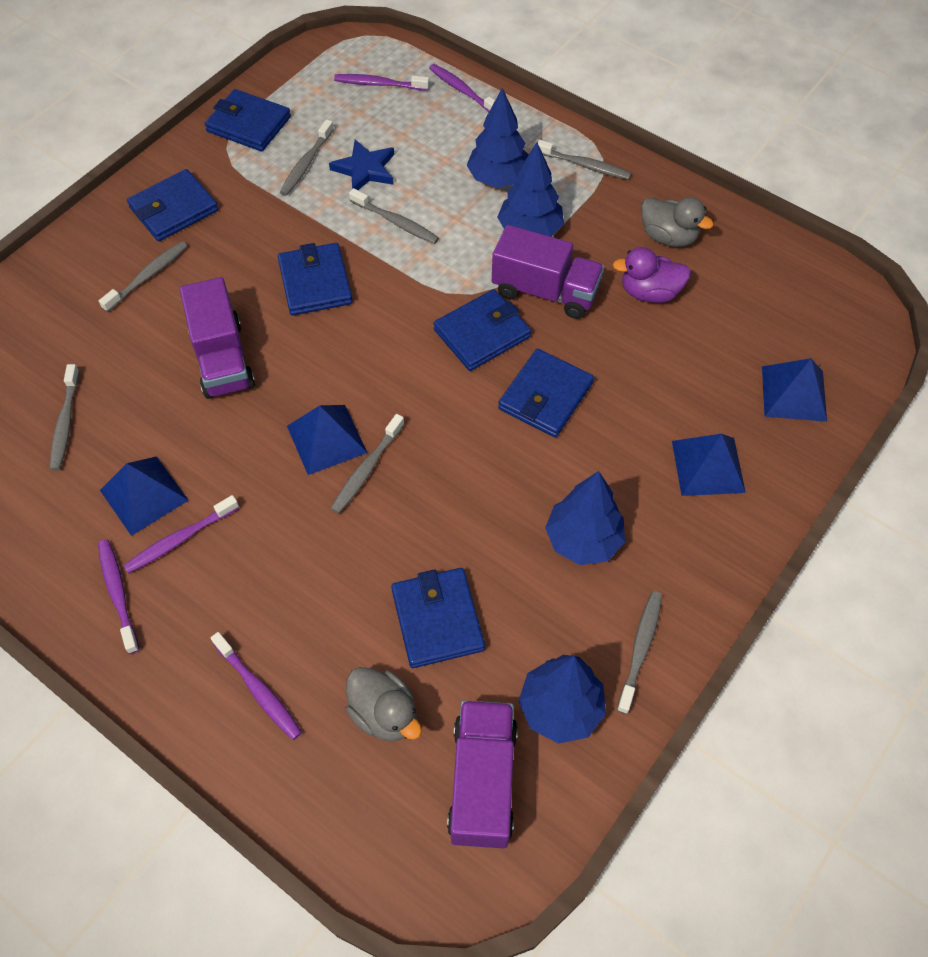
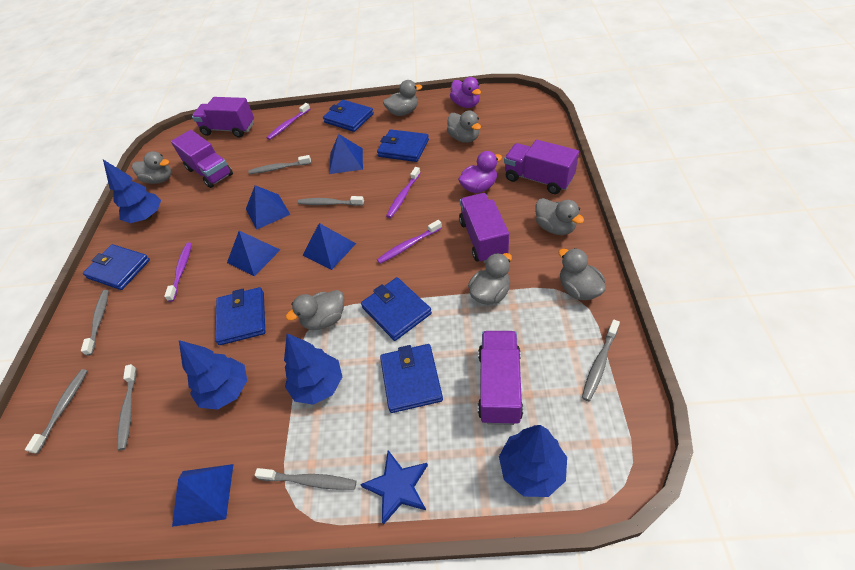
blue pyramid: 4 -> 5
grey duck: 2 -> 7
purple duck: 1 -> 2
purple toothbrush: 5 -> 4
purple truck: 3 -> 5

